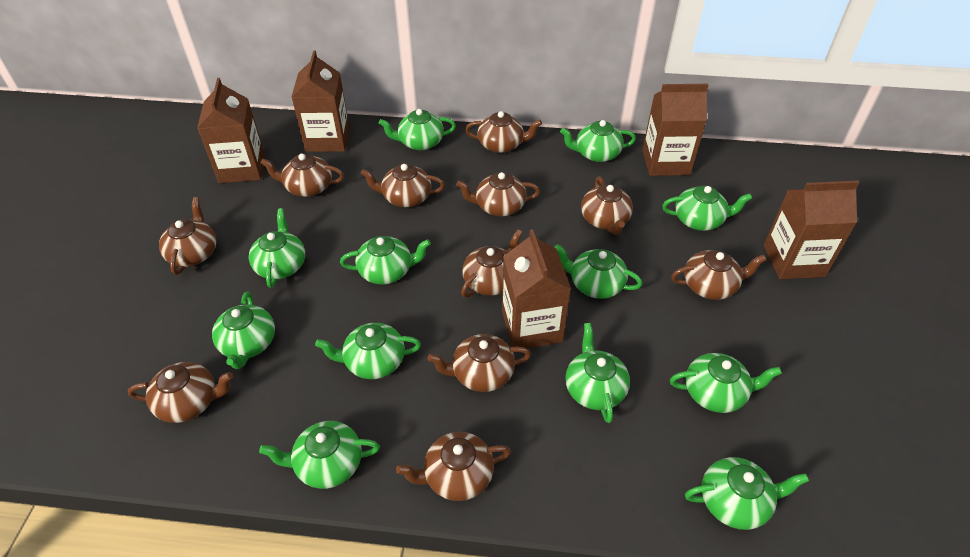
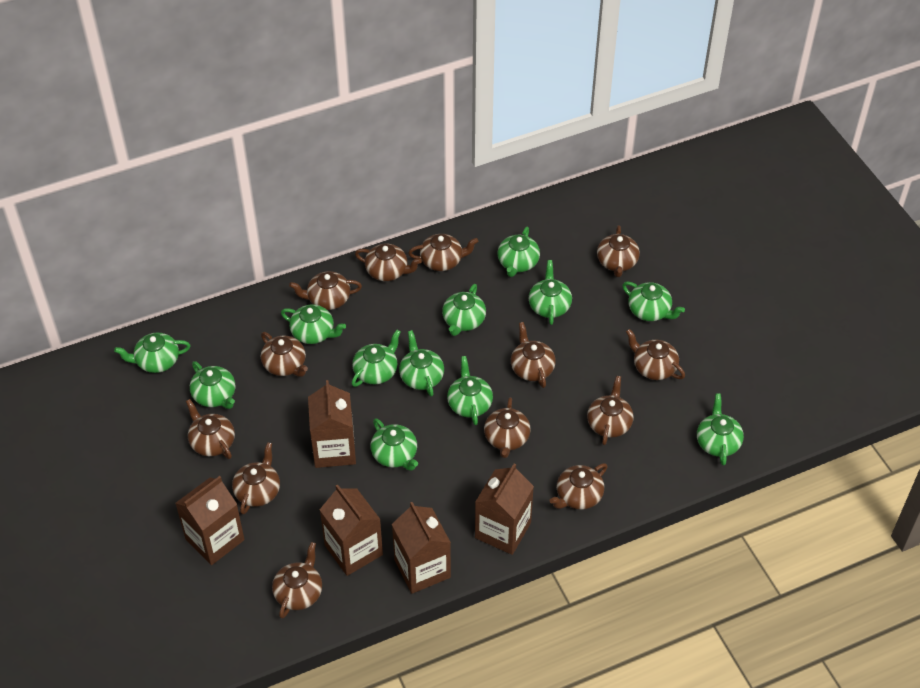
brown teapot: 11 -> 13

